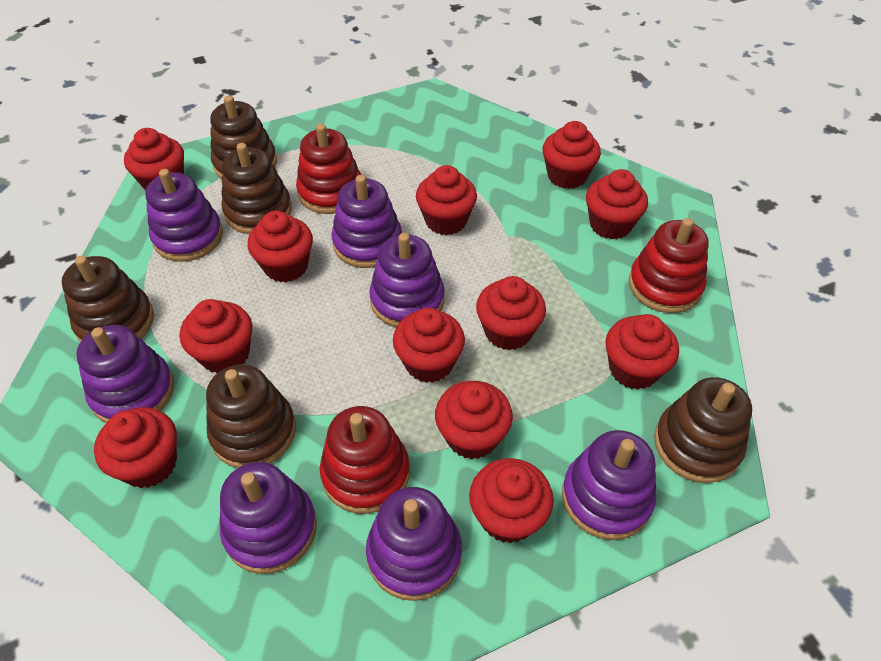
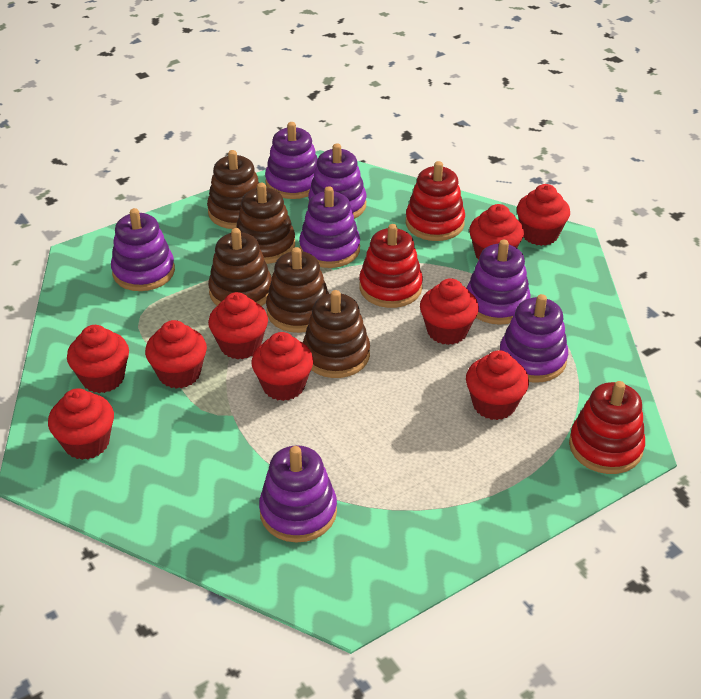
red cupcake: 12 -> 9

